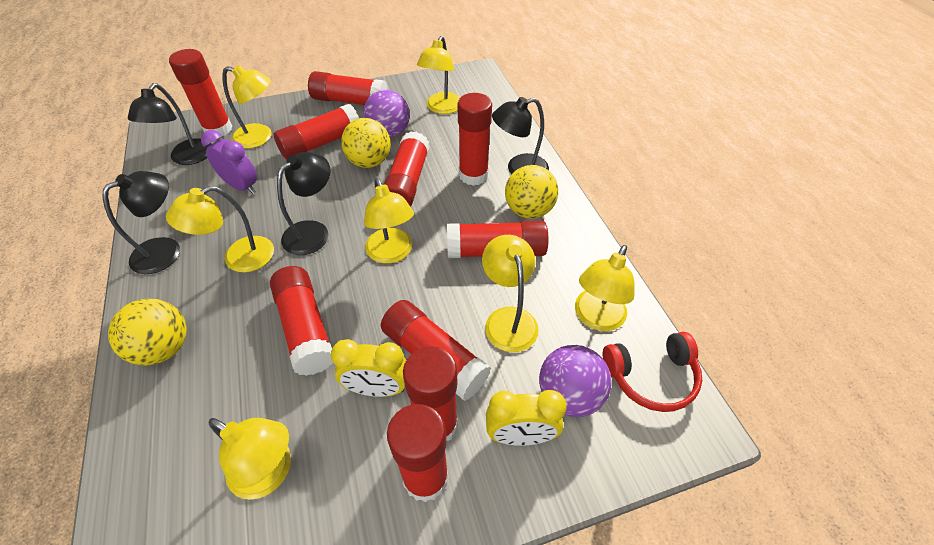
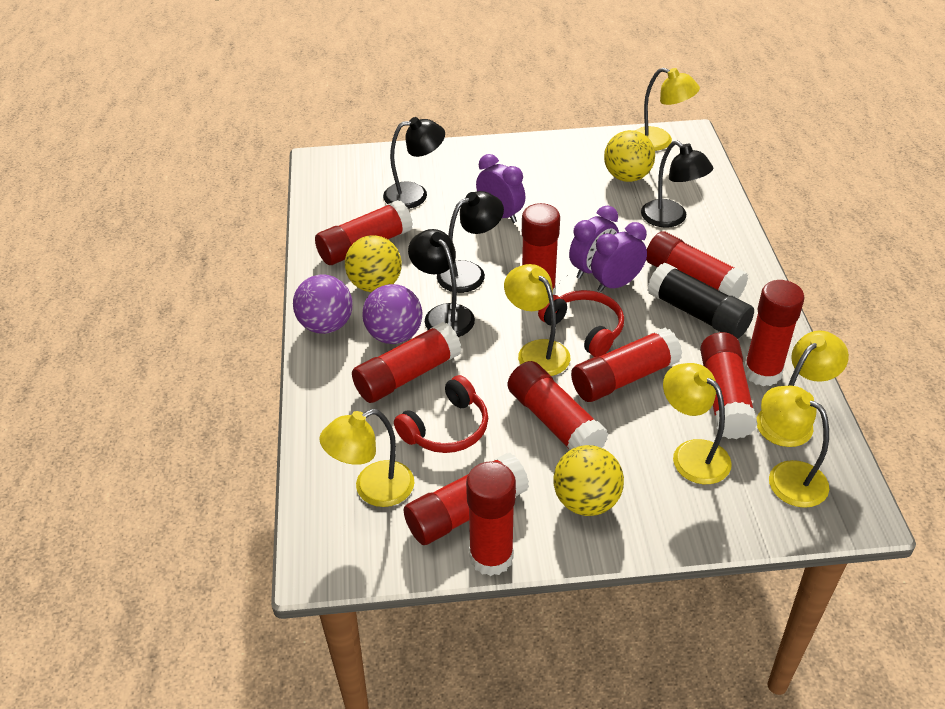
black glue stick: 0 -> 1
purple clock: 1 -> 3
red headphones: 1 -> 2
yellow clock: 2 -> 0
yellow lamp: 7 -> 6

